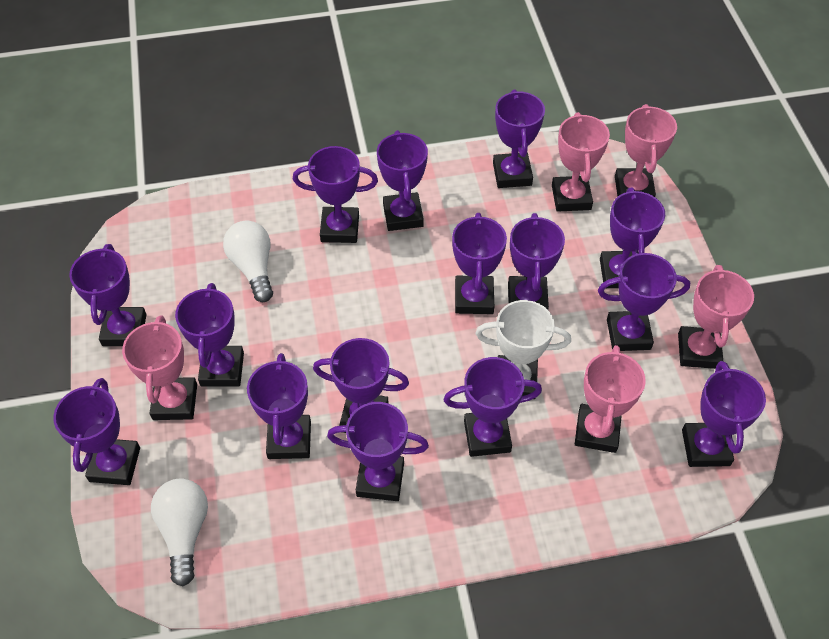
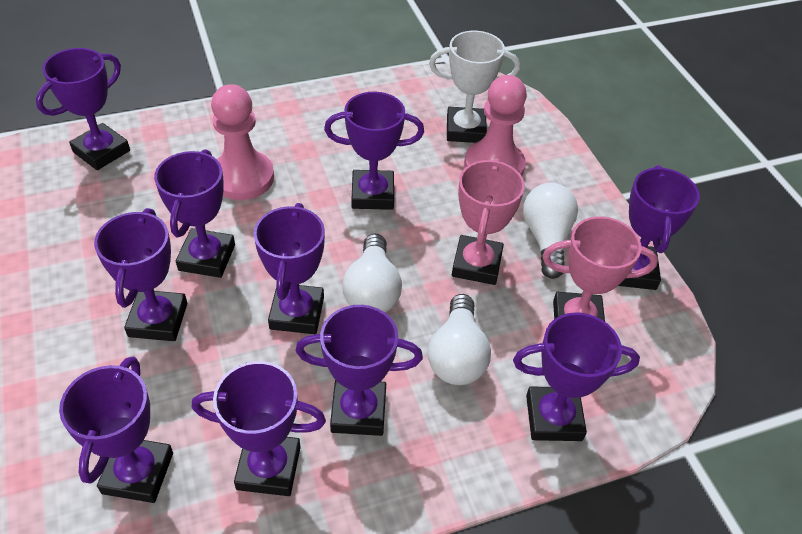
pink pawn: 0 -> 2
pink trophy: 5 -> 2
purple trophy: 15 -> 10
white light bulb: 2 -> 3

